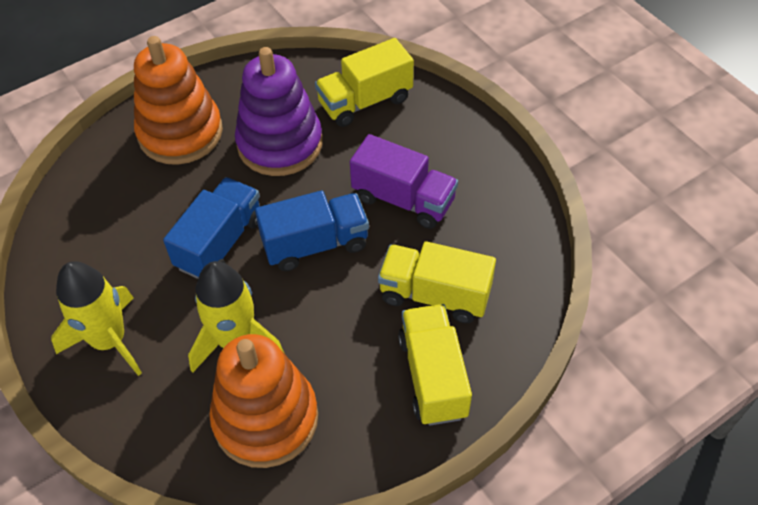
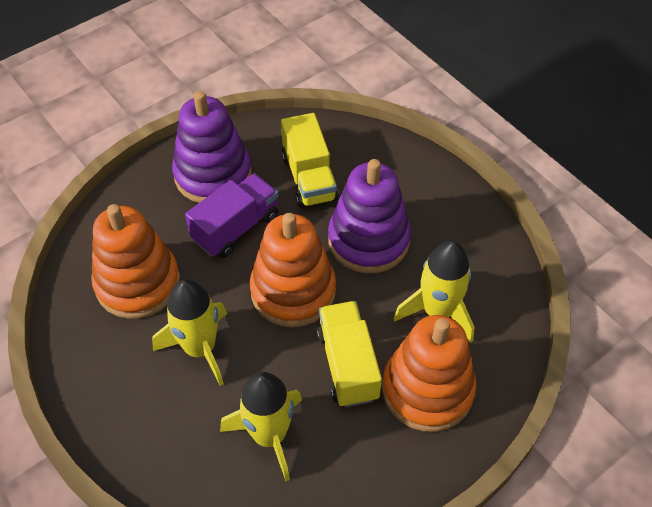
blue truck: 2 -> 0
orange stacking toy: 2 -> 3
purple stacking toy: 1 -> 2
yellow rocket: 2 -> 3
yellow truck: 3 -> 2

